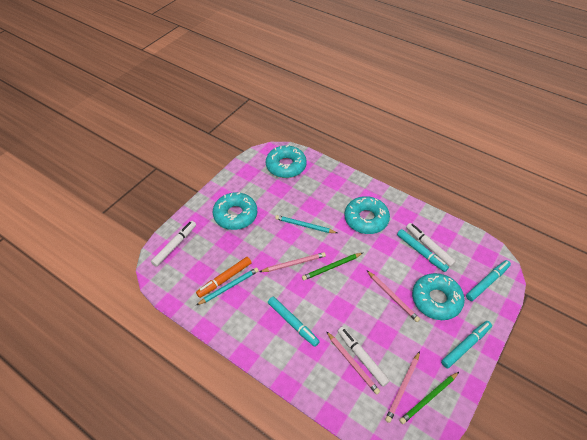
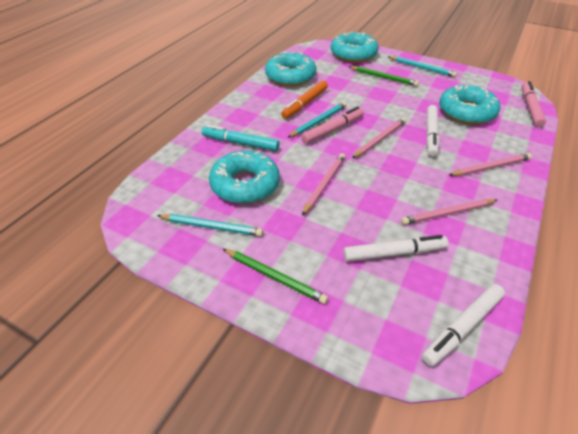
pink marker: 0 -> 2
turquoise marker: 4 -> 1
turquoise pencil: 2 -> 3

